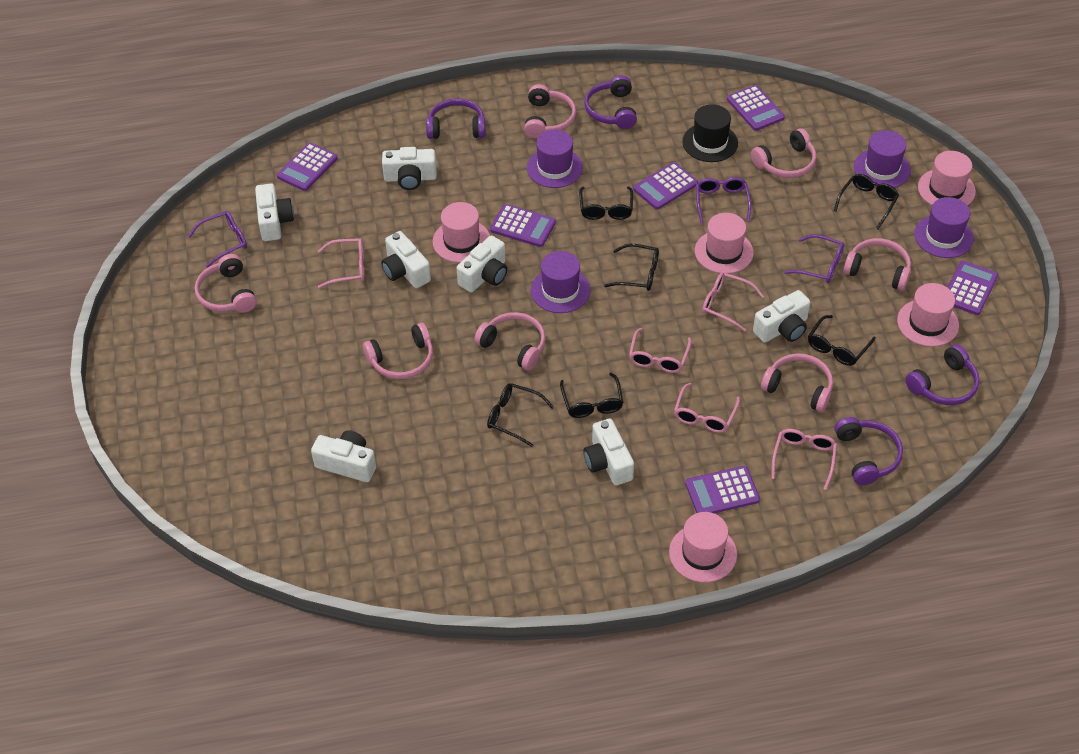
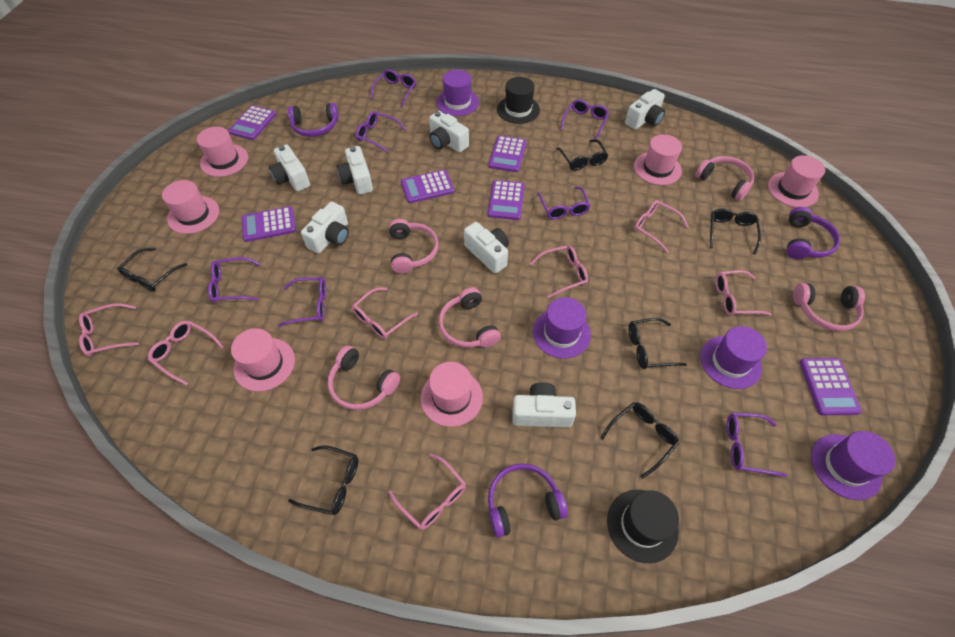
black hat: 1 -> 2
pink glasses: 5 -> 7
pink hat: 5 -> 6
pink headphones: 7 -> 5
purple glasses: 3 -> 7
purple headphones: 4 -> 3

